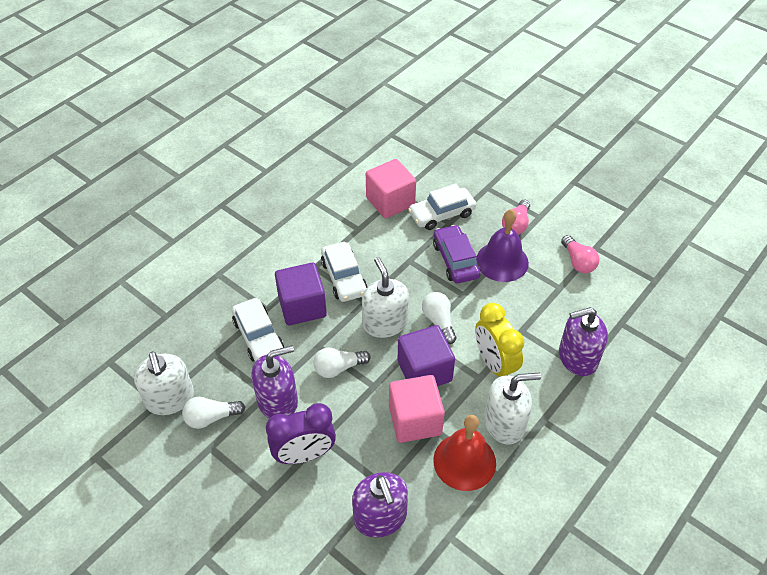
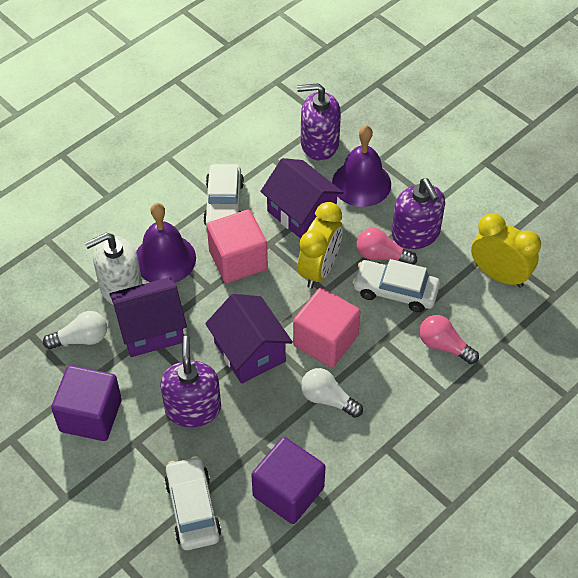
purple bell: 1 -> 2
purple car: 1 -> 0
purple clock: 1 -> 0
purple house: 0 -> 3
red bell: 1 -> 0
white light bulb: 3 -> 2
white soap dispenser: 3 -> 1
yellow clock: 1 -> 2

